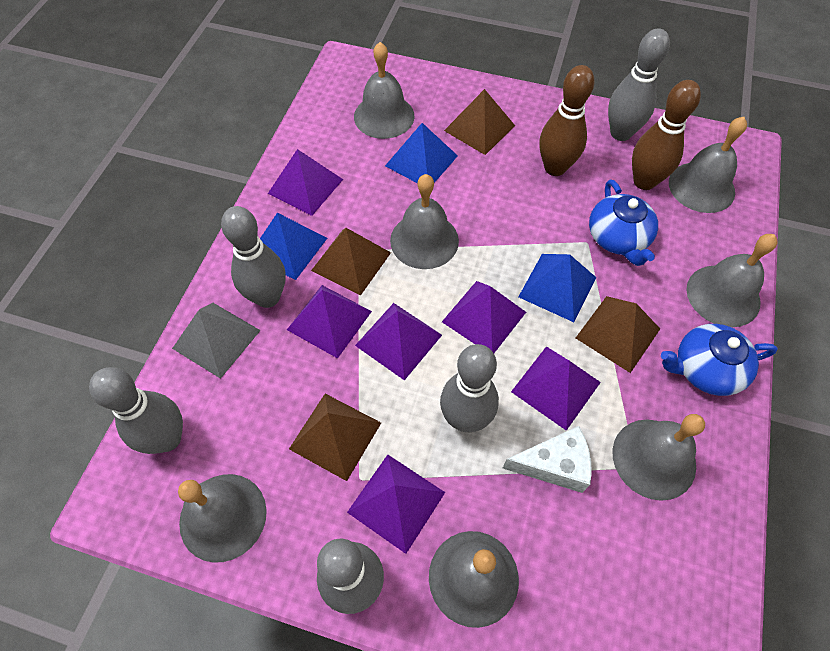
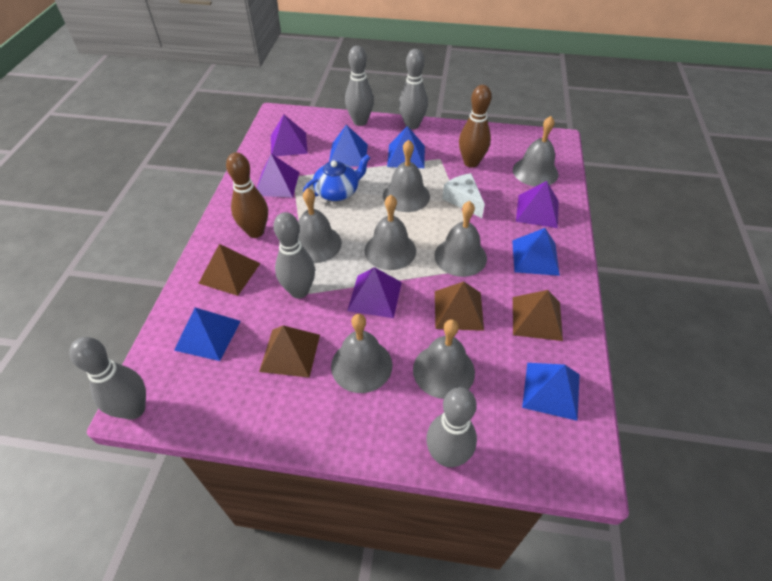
blue pyramid: 3 -> 5
blue teapot: 2 -> 1
grey pyramid: 1 -> 0
purple pyramid: 6 -> 4

